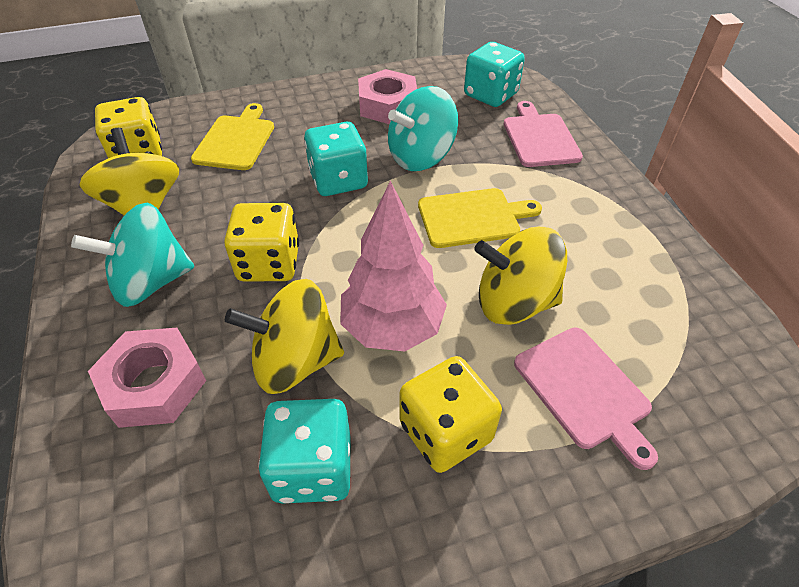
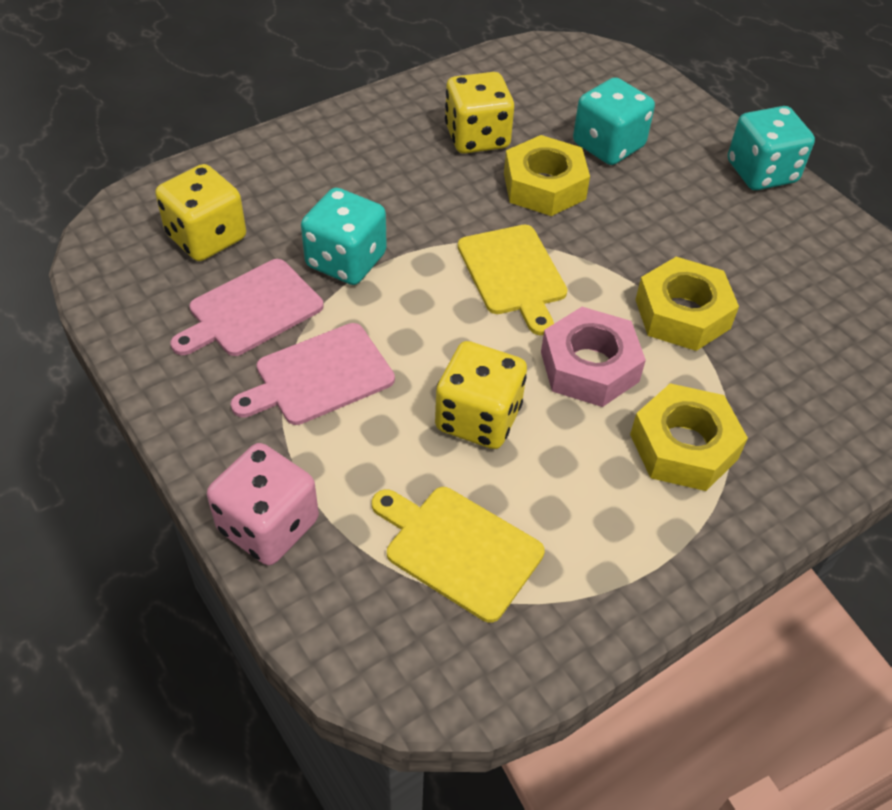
pink dice: 0 -> 1
pink nut: 2 -> 1
pink tree: 1 -> 0
turquoise spinning top: 2 -> 0
yellow nut: 0 -> 3
yellow spinning top: 3 -> 0

